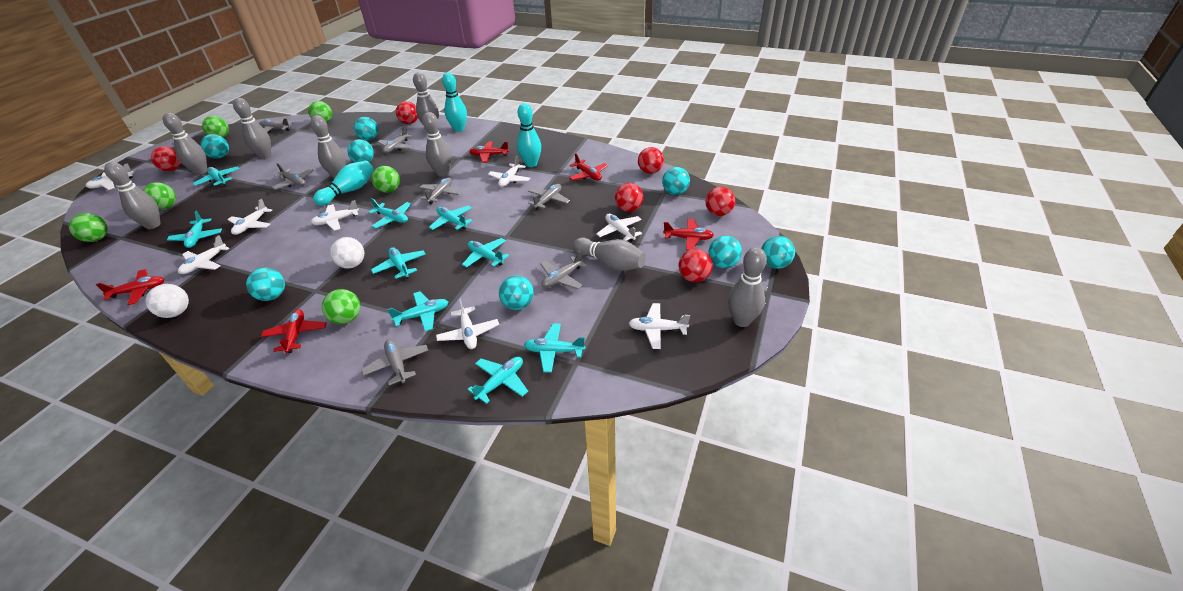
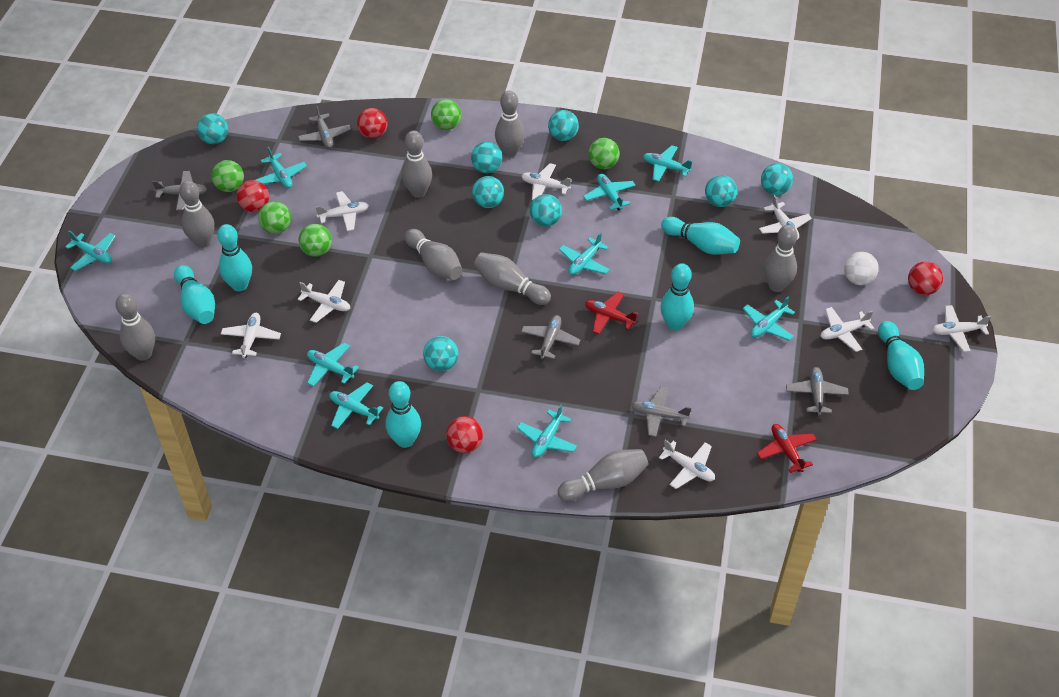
green ball: 6 -> 5
grey plane: 7 -> 5
red ball: 6 -> 4
red plane: 5 -> 2
turquoise bowling pin: 3 -> 6
white ball: 2 -> 1

